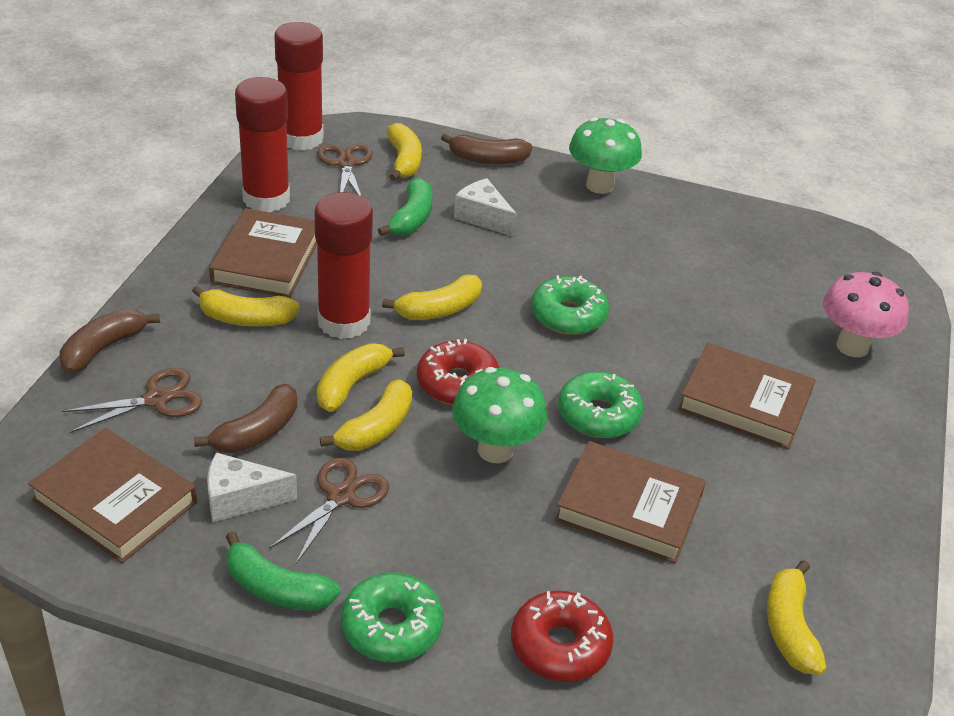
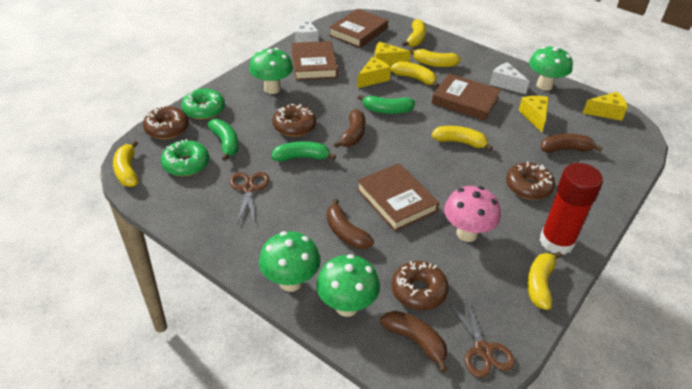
brown banana: 3 -> 4
brown donut: 0 -> 4
brown scissors: 3 -> 2
green banana: 2 -> 3
green donut: 3 -> 2
green mushroom: 2 -> 4
red donut: 2 -> 0
red glue stick: 3 -> 1
yellow cheese: 0 -> 4

